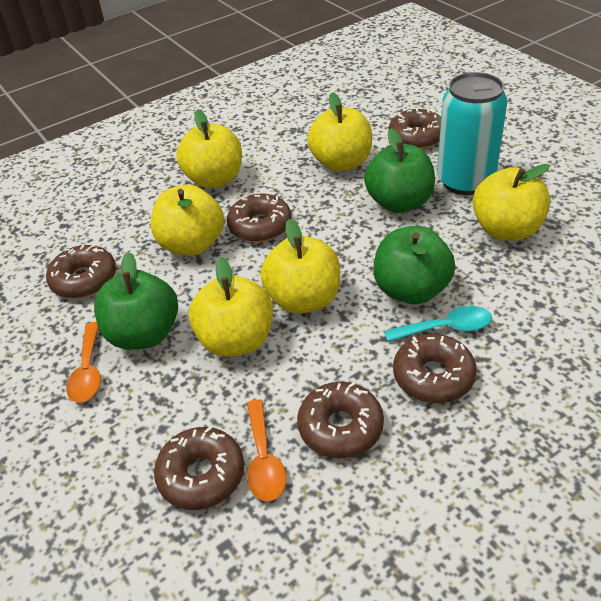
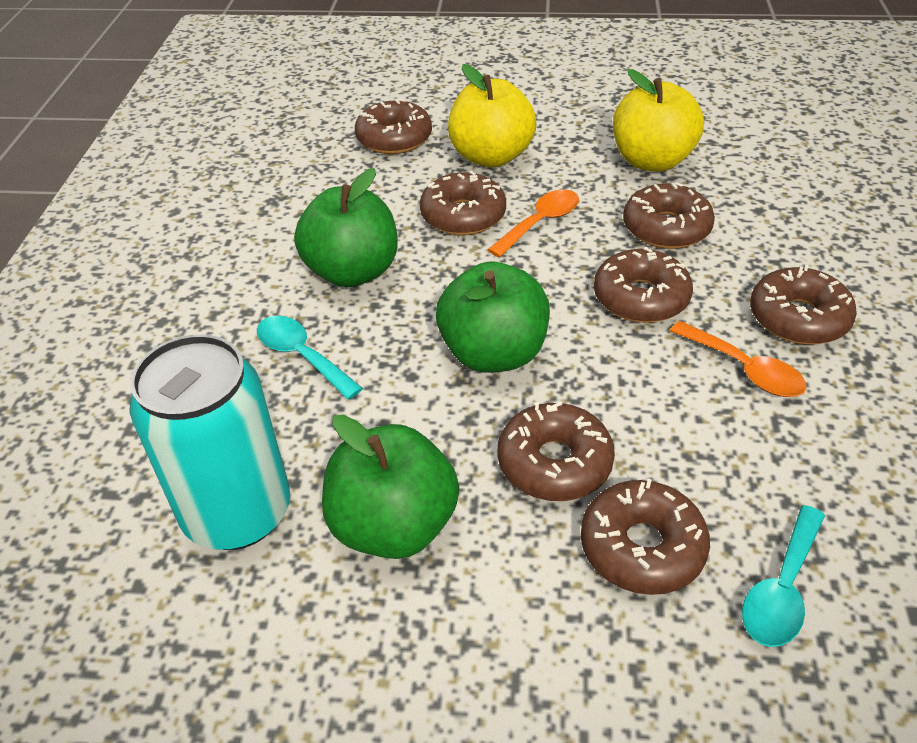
brown donut: 6 -> 7
turquoise spoon: 1 -> 2
yellow apple: 6 -> 2

